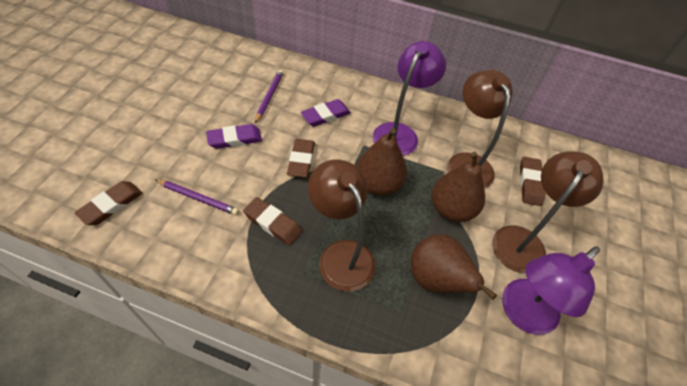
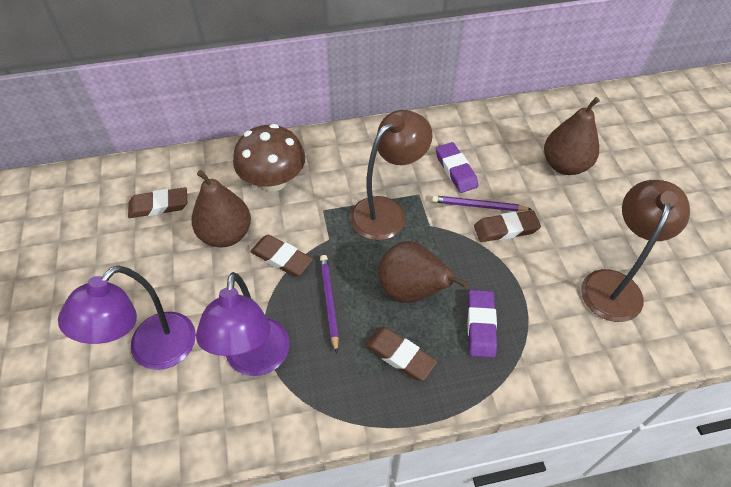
brown lamp: 3 -> 2
brown mushroom: 0 -> 1

